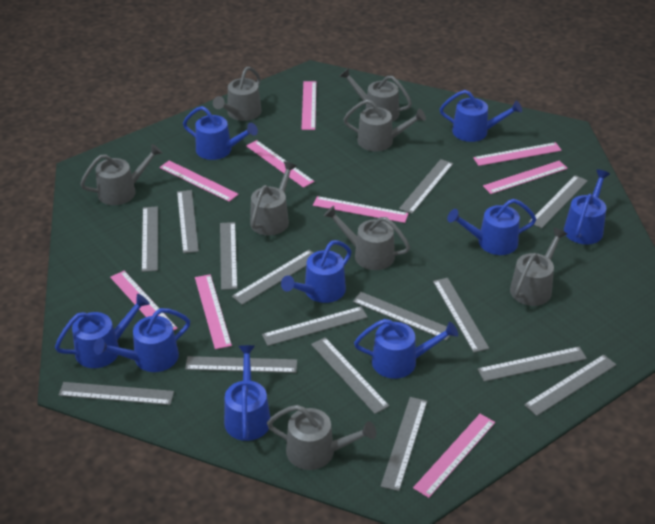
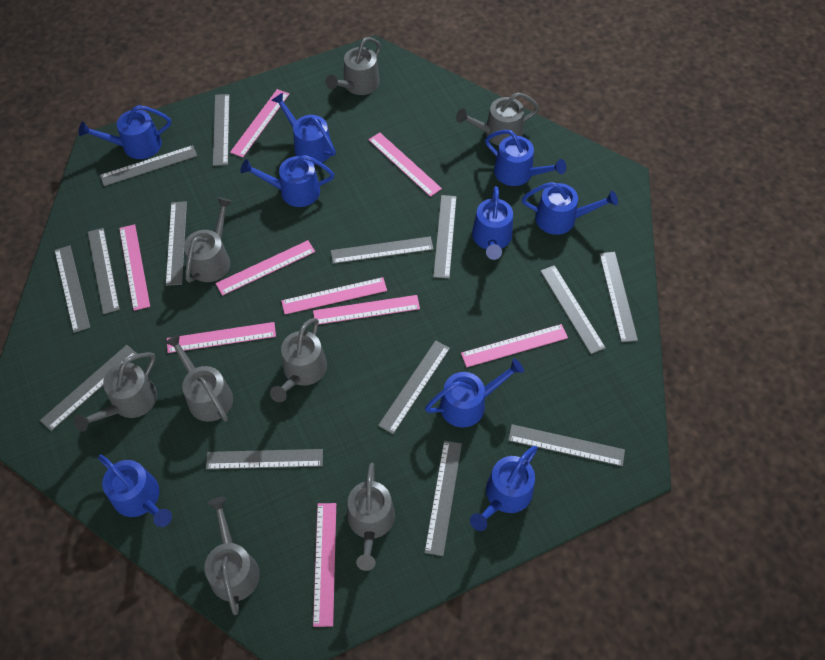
grey ruler: 15 -> 14

